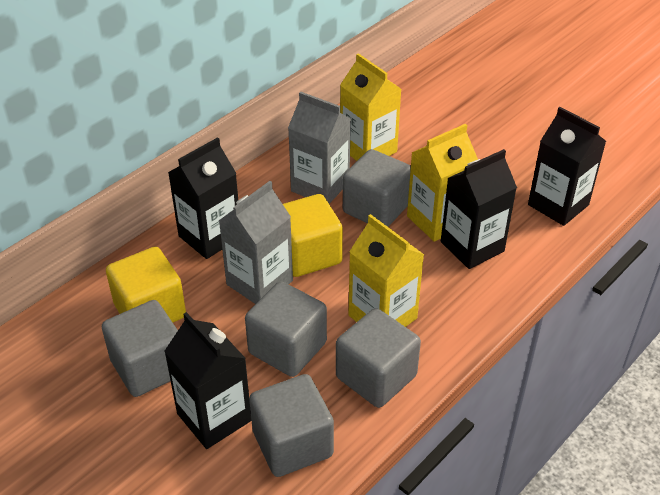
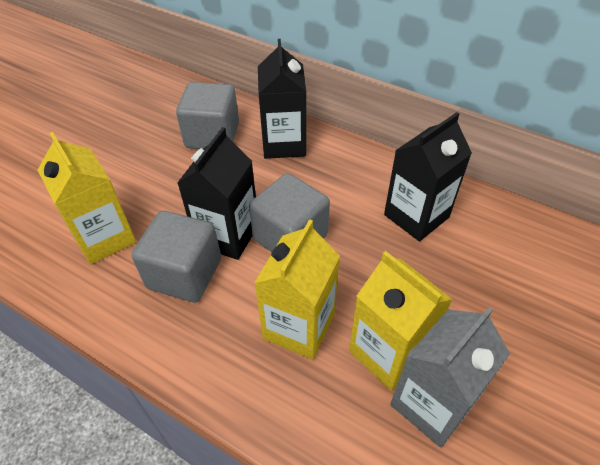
black carton: 4 -> 3
grey carton: 2 -> 1
grey cube: 5 -> 3
yellow cube: 2 -> 0

